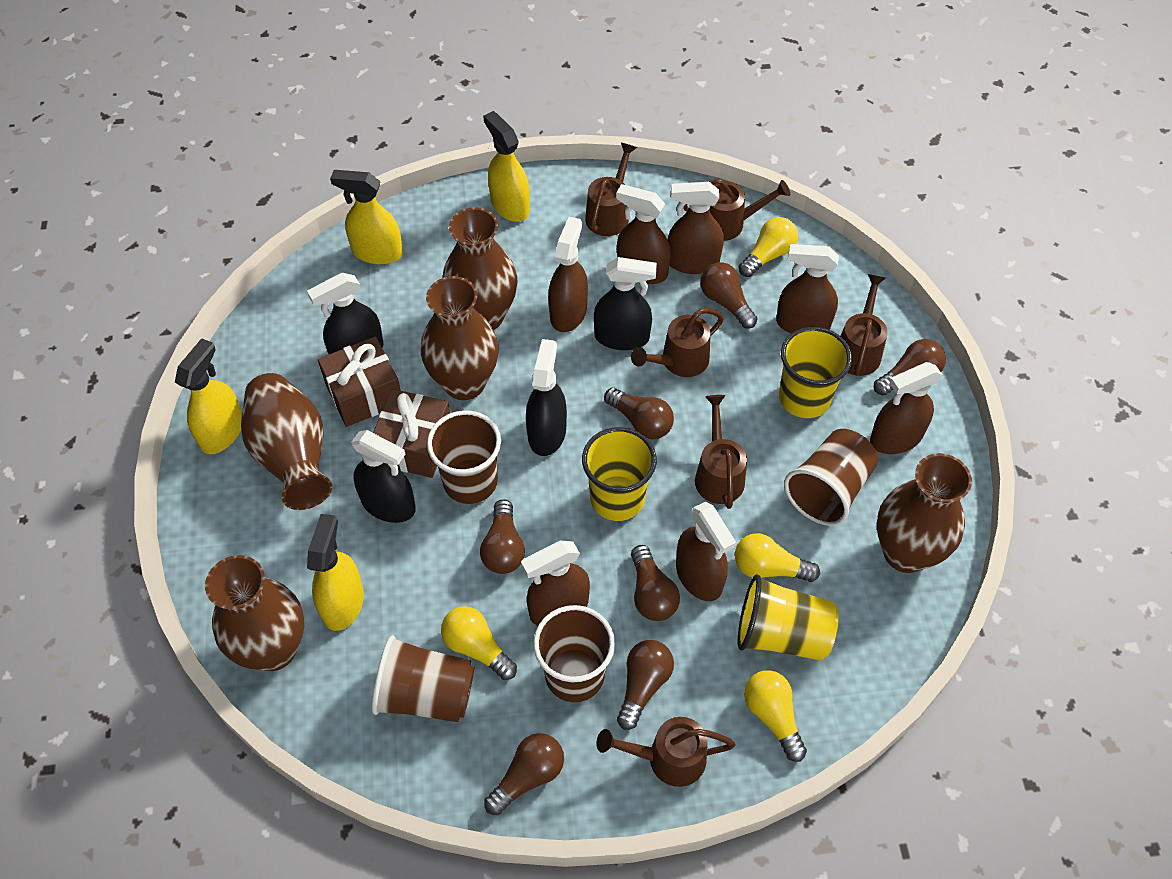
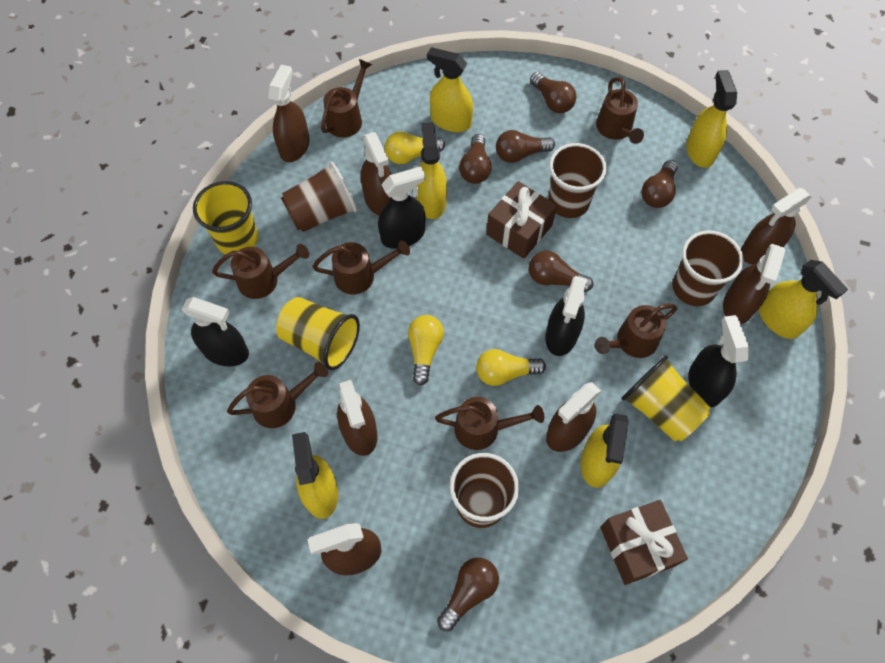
brown light bulb: 7 -> 6
brown vase: 5 -> 0
brown watering can: 6 -> 7
yellow light bulb: 4 -> 3
yellow spray bottle: 4 -> 6

